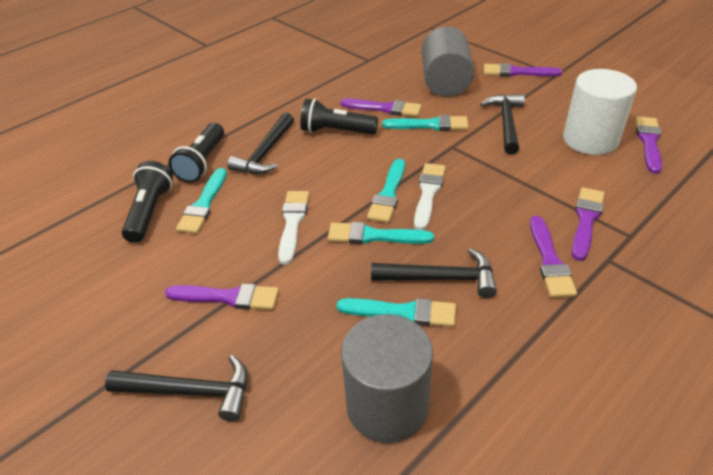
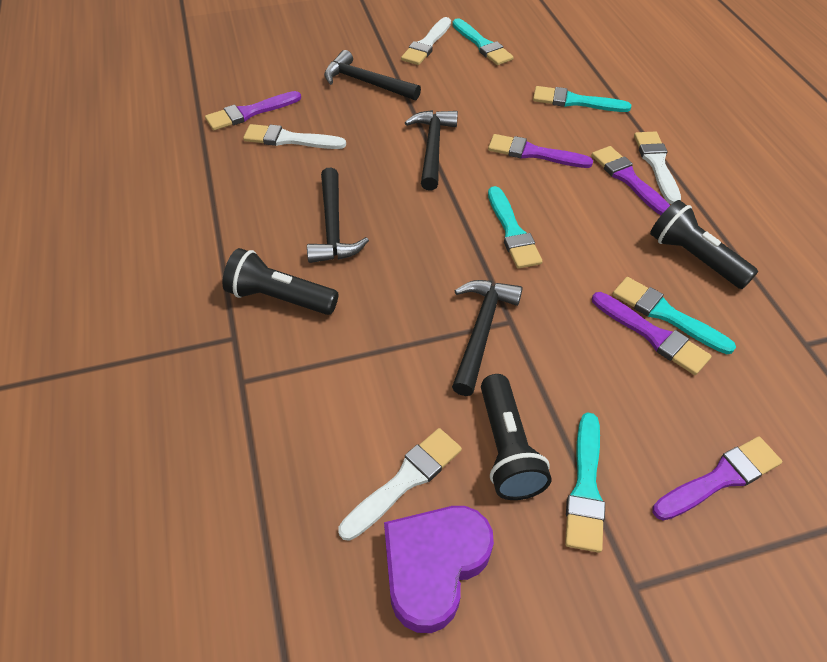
grey cylinder: 2 -> 0
purple brush: 6 -> 5
purple heart: 0 -> 1
white brush: 2 -> 4
white cylinder: 1 -> 0

